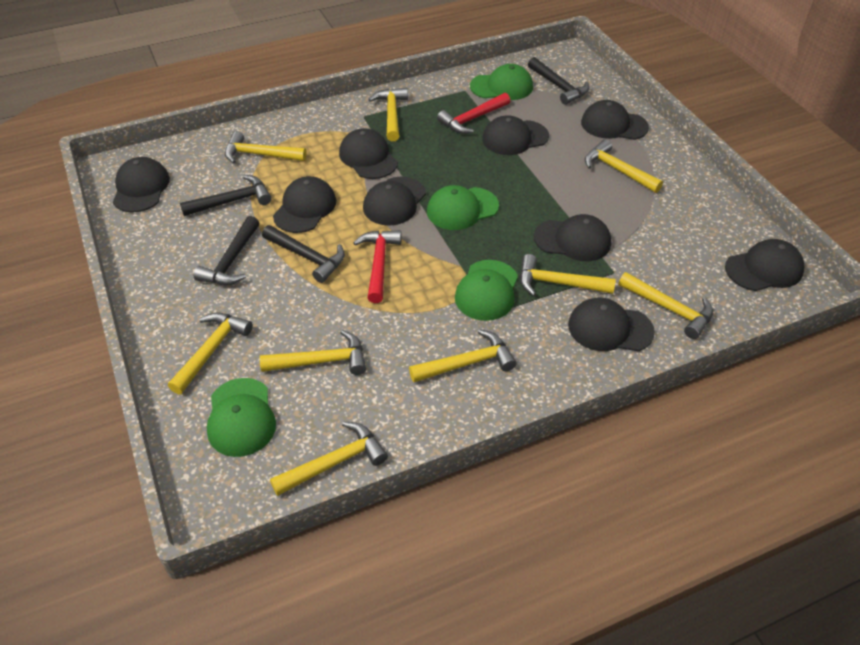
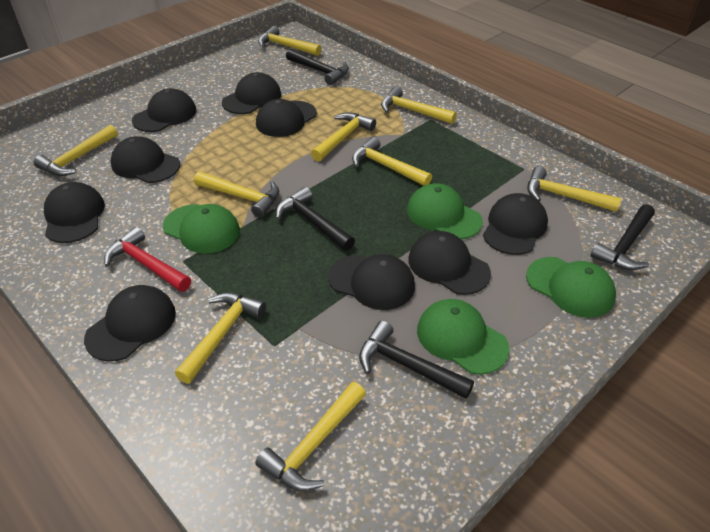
red hammer: 2 -> 1

